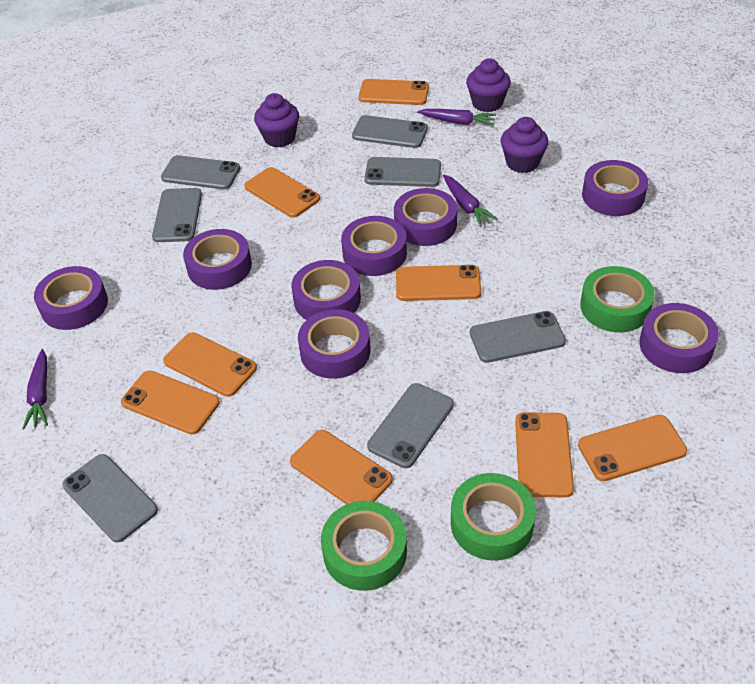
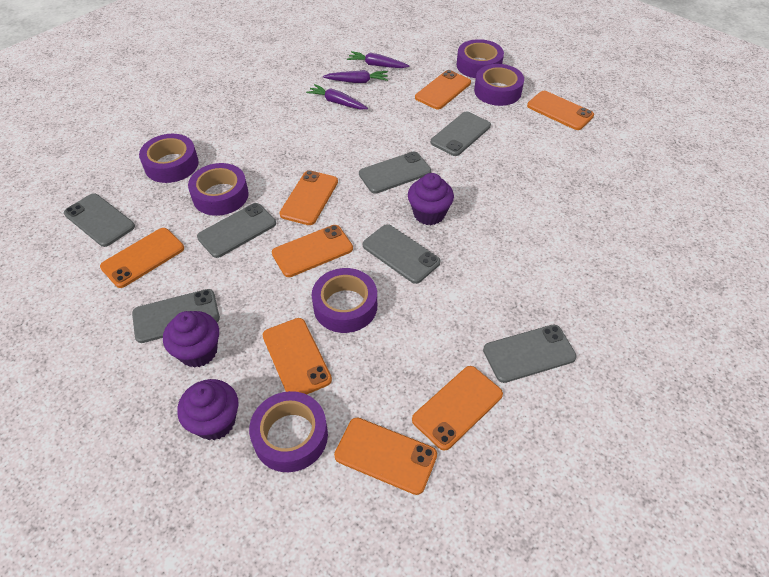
green tape: 3 -> 0
purple tape: 8 -> 6

